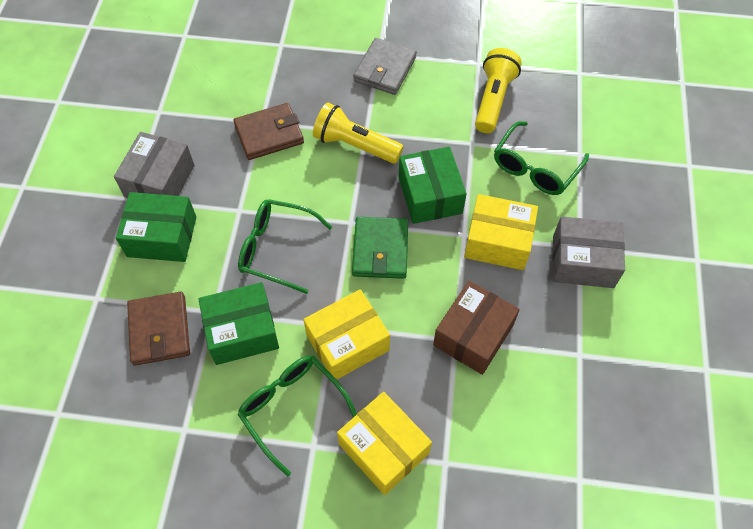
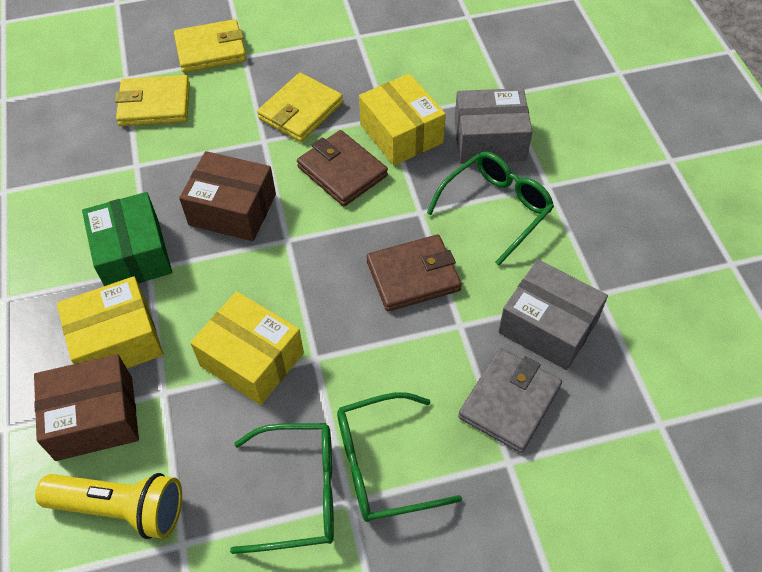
brown box: 1 -> 2
green box: 3 -> 1
green wallet: 1 -> 0
yellow flashlight: 2 -> 1
yellow wallet: 0 -> 3

